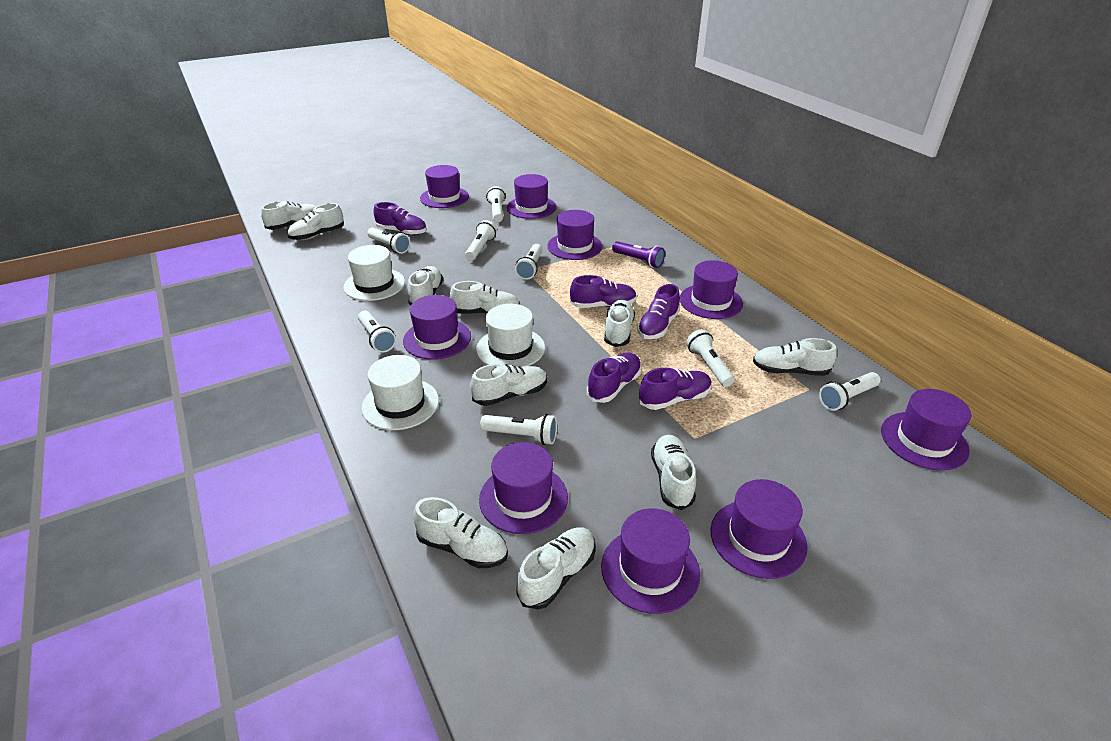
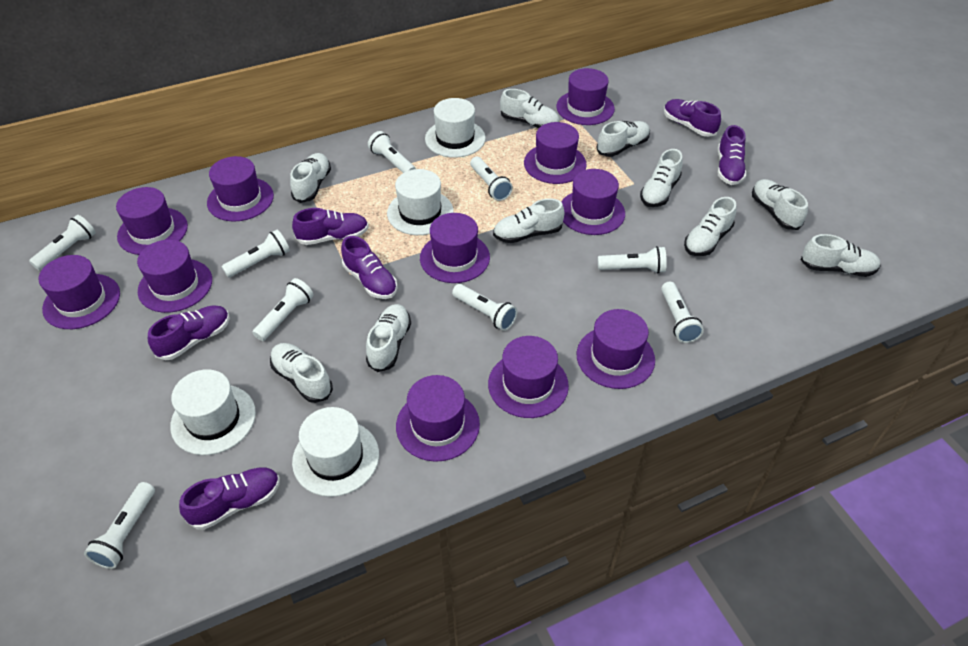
purple flashlight: 1 -> 0
purple hat: 9 -> 11
purple shoe: 5 -> 6
white flashlight: 8 -> 9
white hat: 3 -> 4

